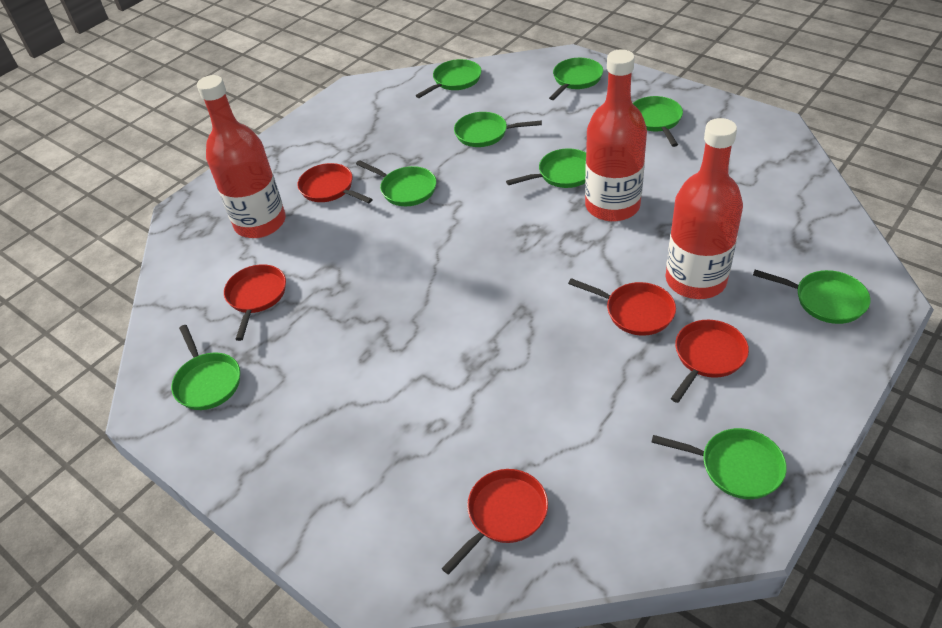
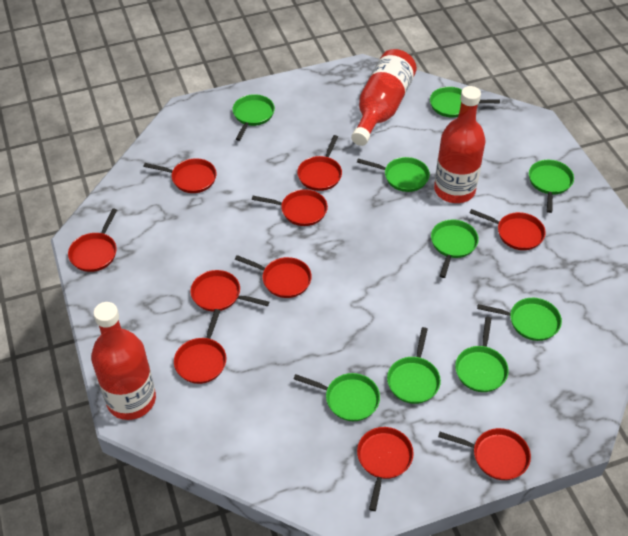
red pan: 5 -> 10

